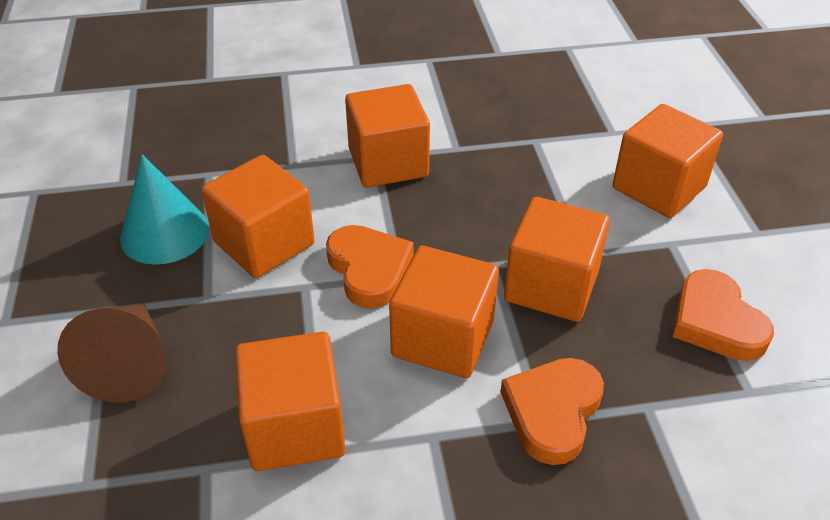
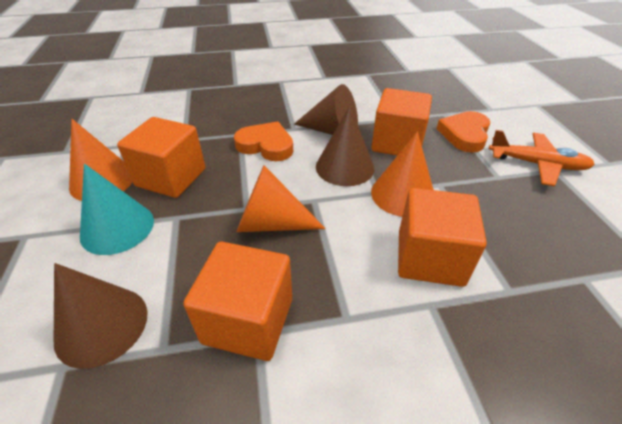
brown cone: 1 -> 3
orange cone: 0 -> 3
orange cube: 6 -> 4
orange heart: 3 -> 2
orange plane: 0 -> 1

